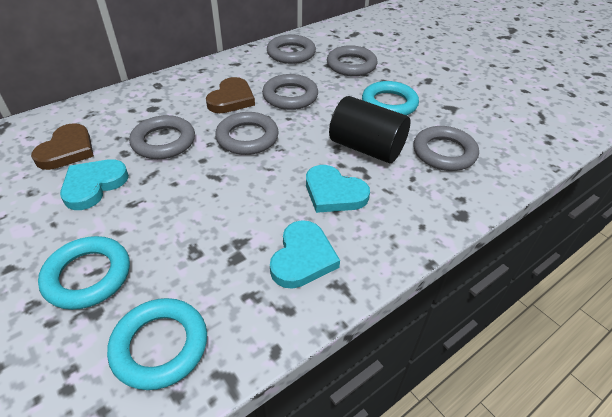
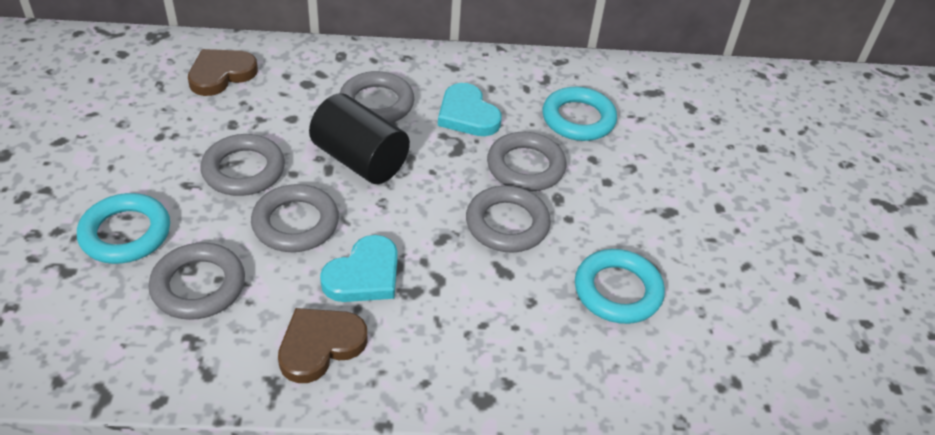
turquoise heart: 3 -> 2

